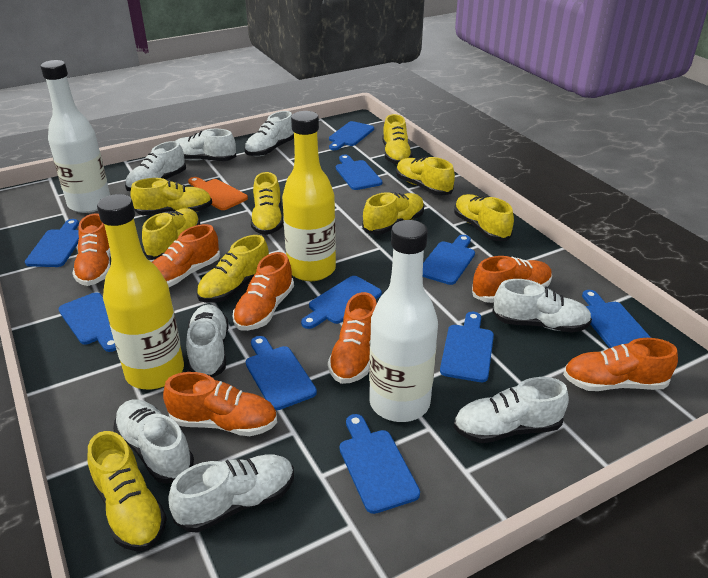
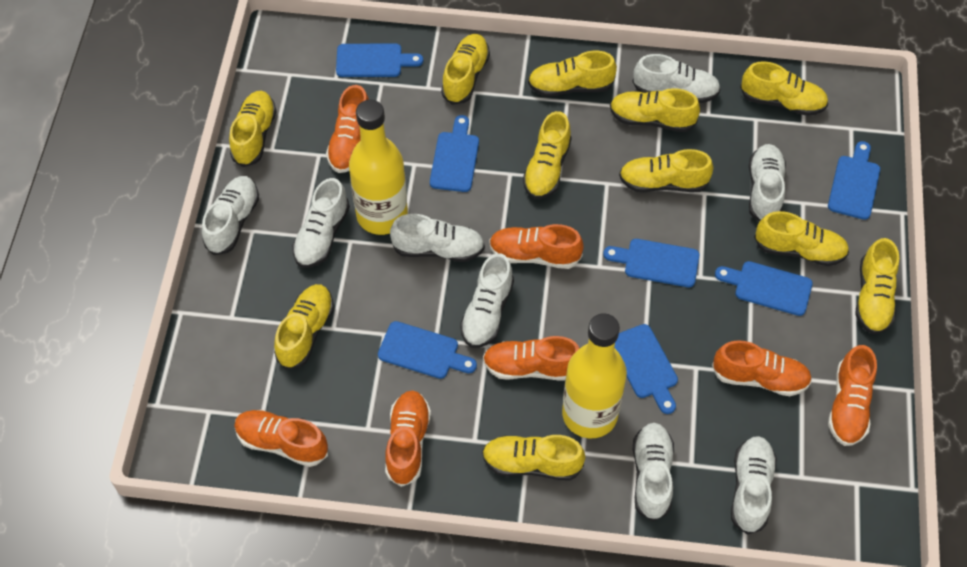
blue cutting board: 10 -> 7
orange cutting board: 1 -> 0
white bottle: 2 -> 0
yellow shoe: 9 -> 11

